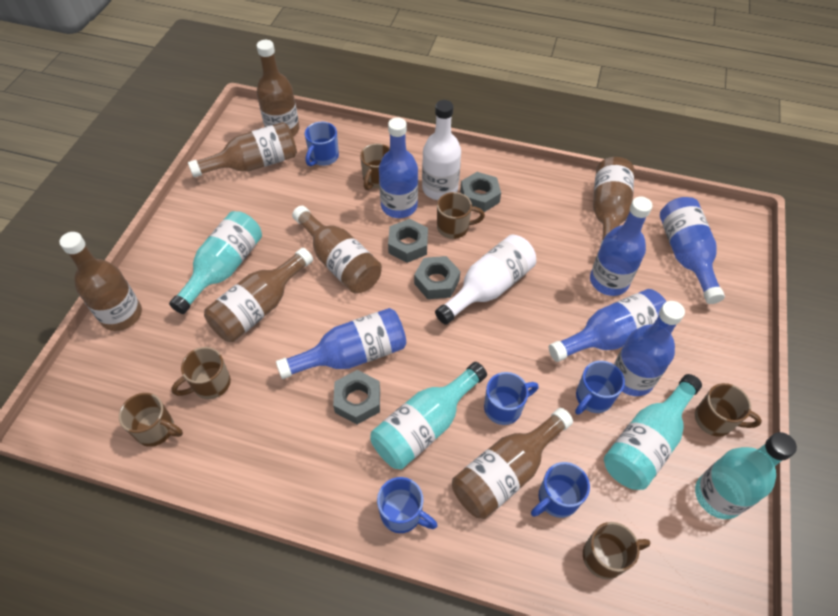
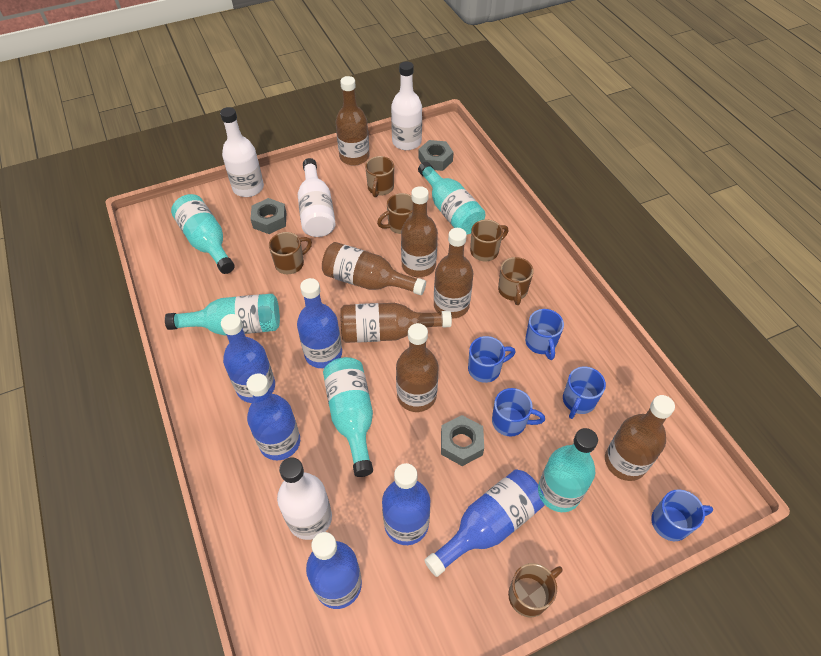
grey nut: 4 -> 3
turquoise bottle: 4 -> 5
white bottle: 2 -> 4

